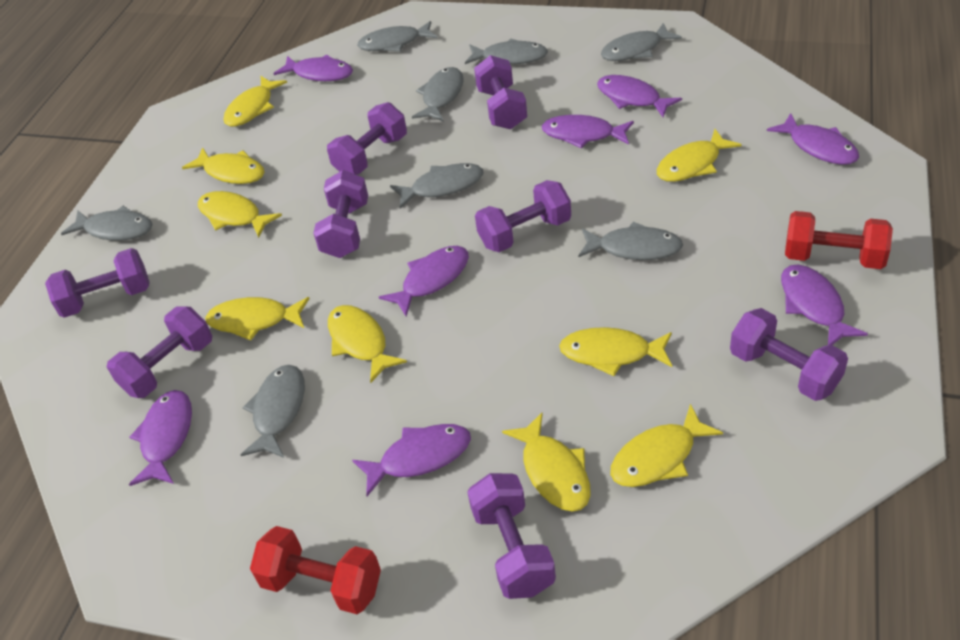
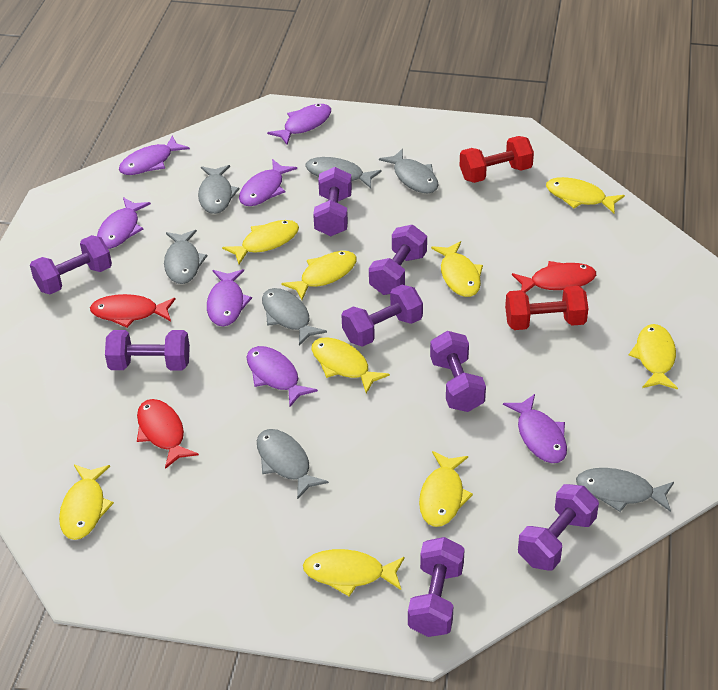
grey fish: 8 -> 7
purple fish: 8 -> 7
red fish: 0 -> 3

